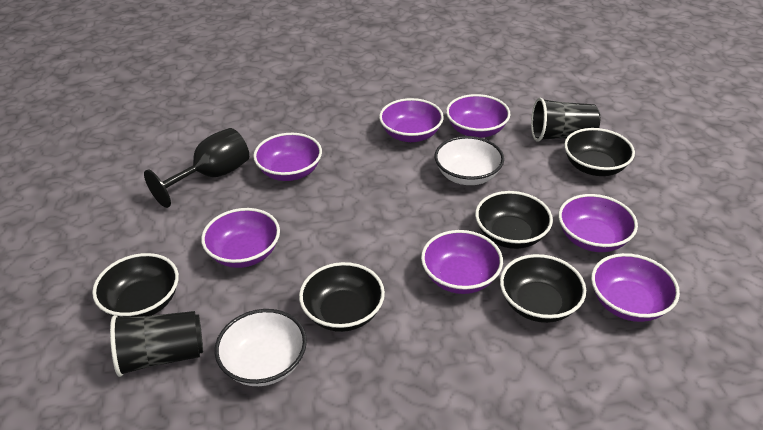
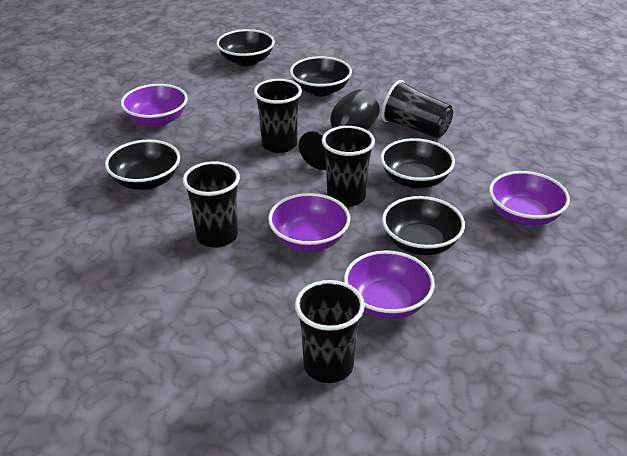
black cup: 2 -> 5
purple bowl: 7 -> 4
white bowl: 2 -> 0

